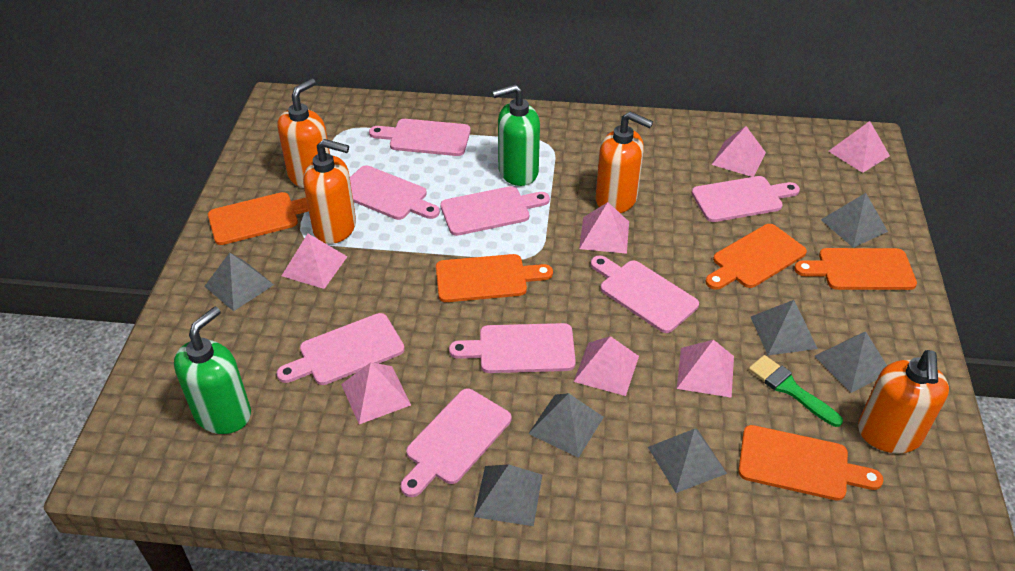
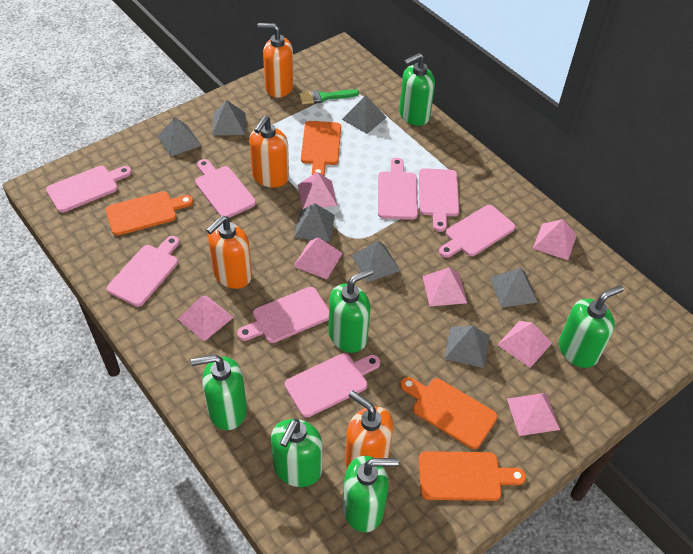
green soap dispenser: 2 -> 6
orange cutting board: 5 -> 4

